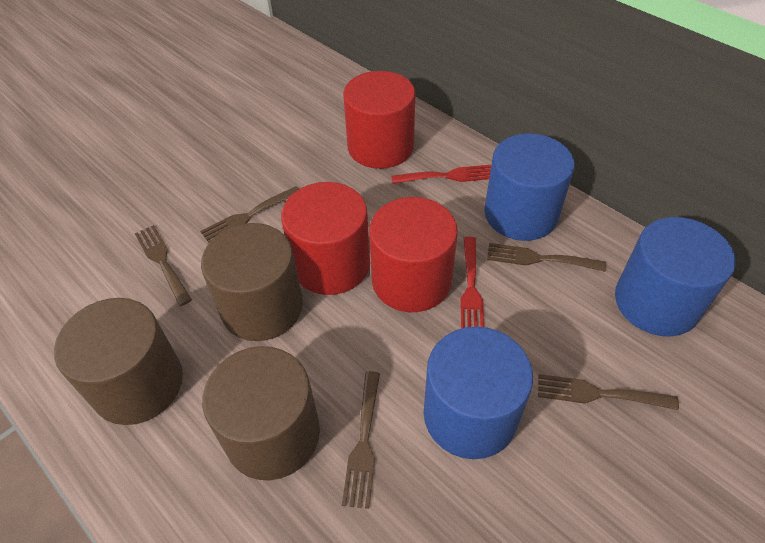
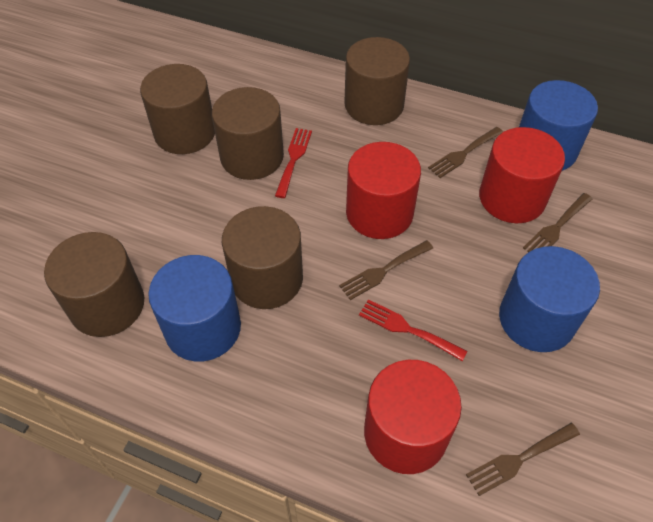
brown cylinder: 3 -> 5
brown fork: 5 -> 4

